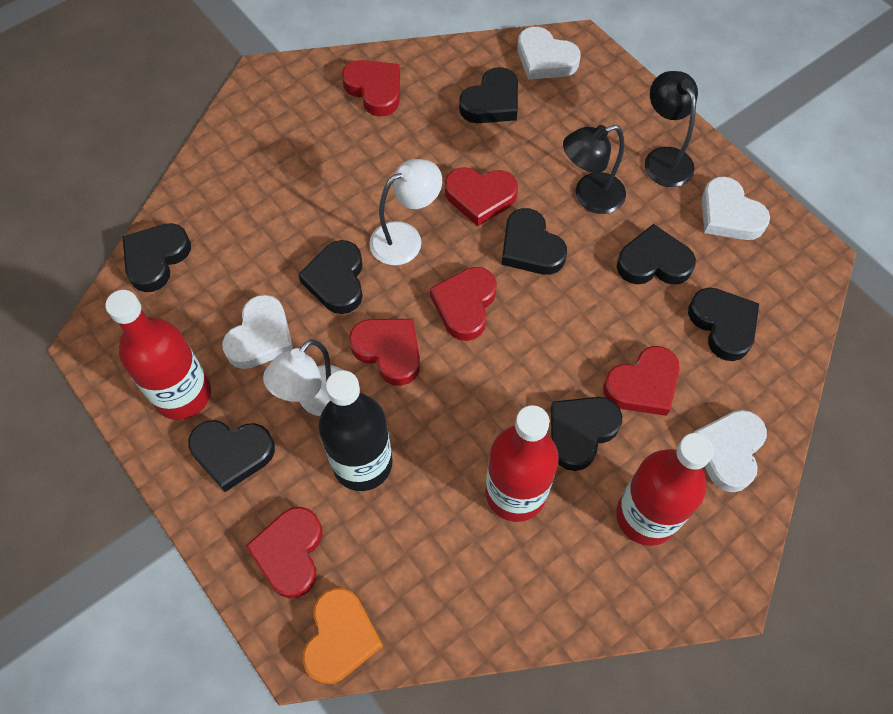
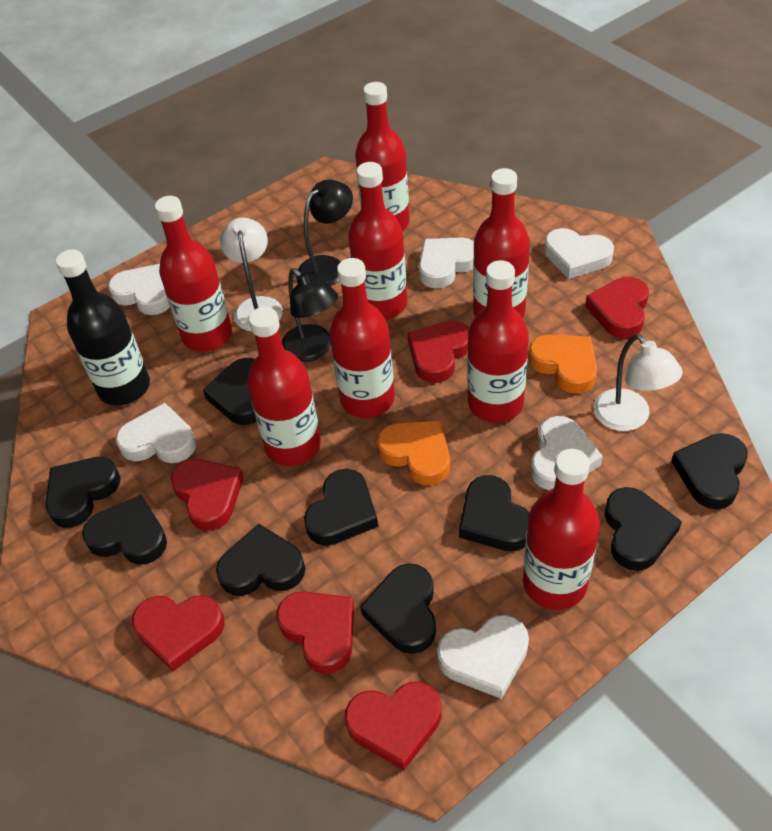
black heart: 8 -> 9
orange heart: 1 -> 2
red bottle: 3 -> 8
white heart: 4 -> 6

